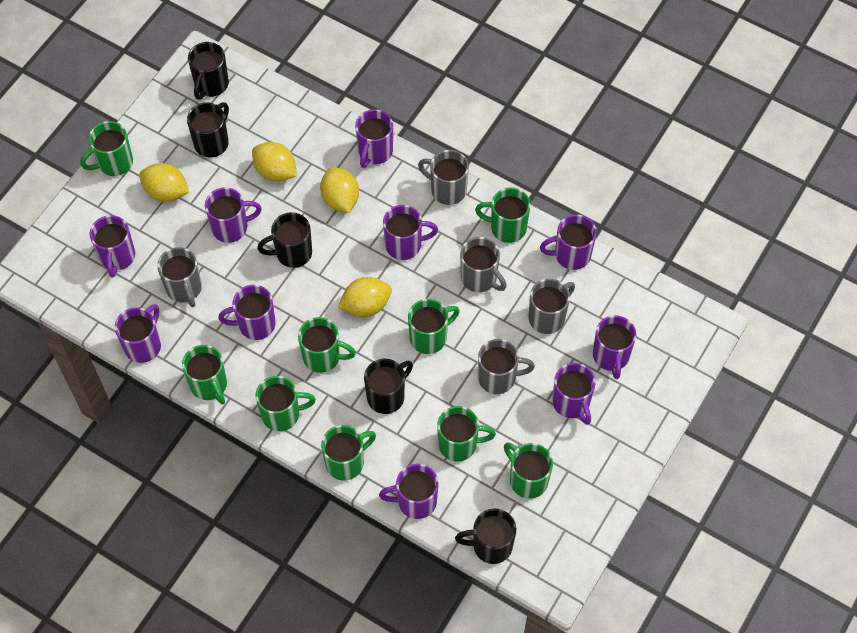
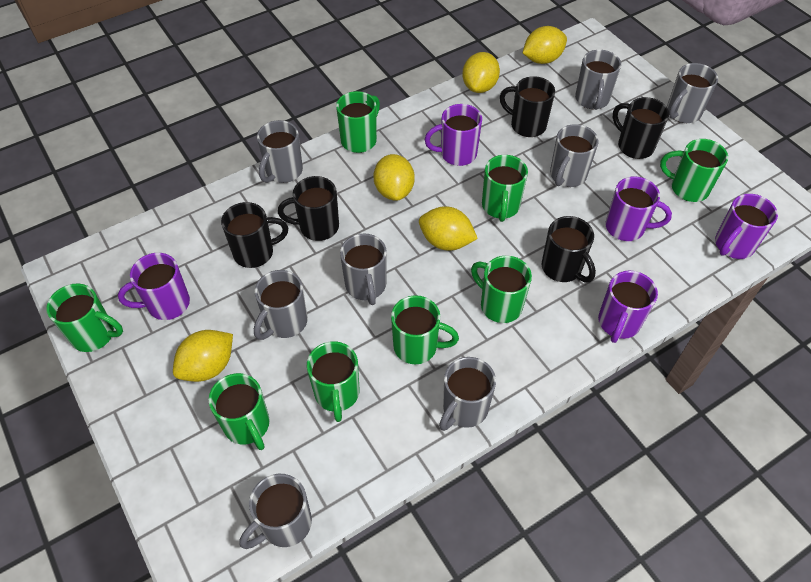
green mug: 9 -> 8
grey mug: 5 -> 8
purple mug: 10 -> 5
yellow lemon: 4 -> 5

